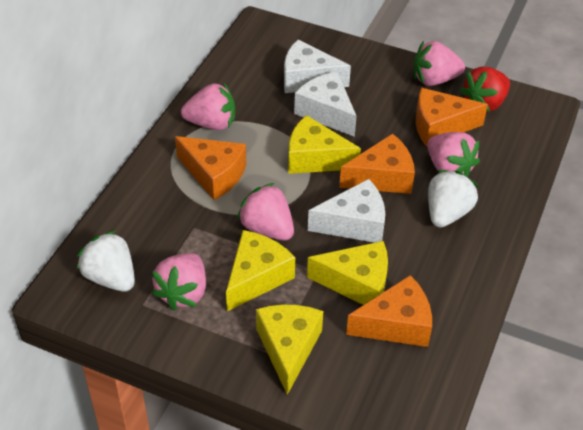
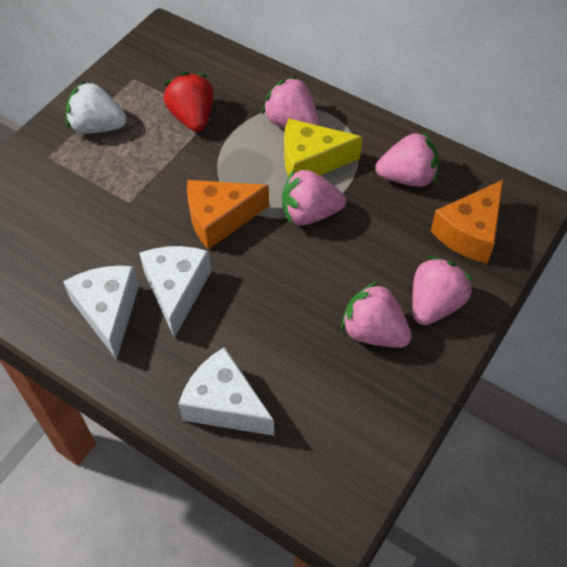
orange cheese: 4 -> 2
white strawberry: 2 -> 1
yellow cheese: 4 -> 1

